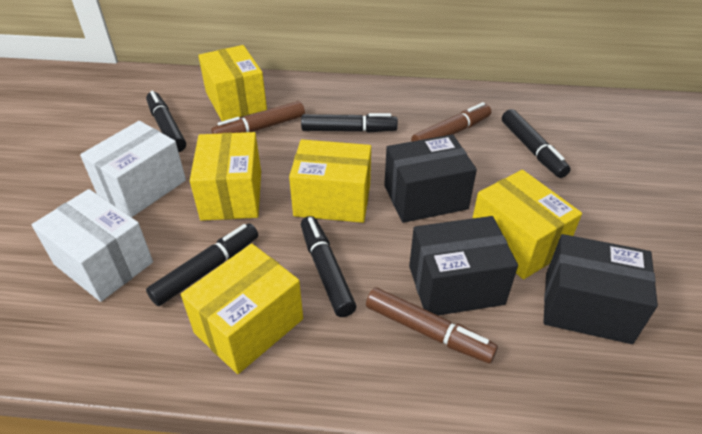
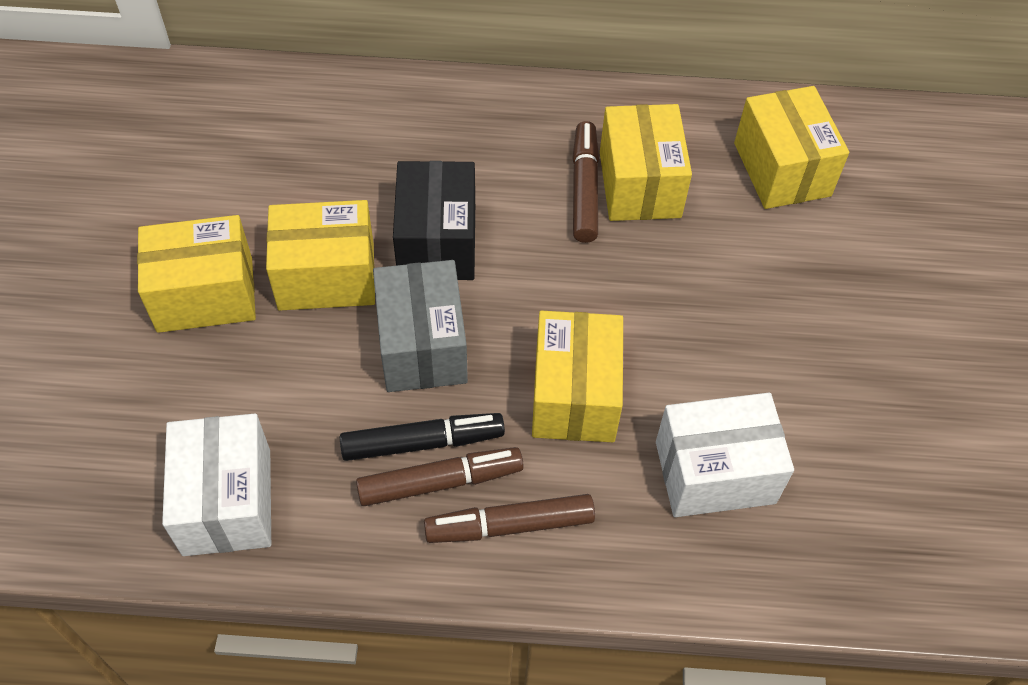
black box: 3 -> 1
black marker: 5 -> 1
grey box: 0 -> 1

